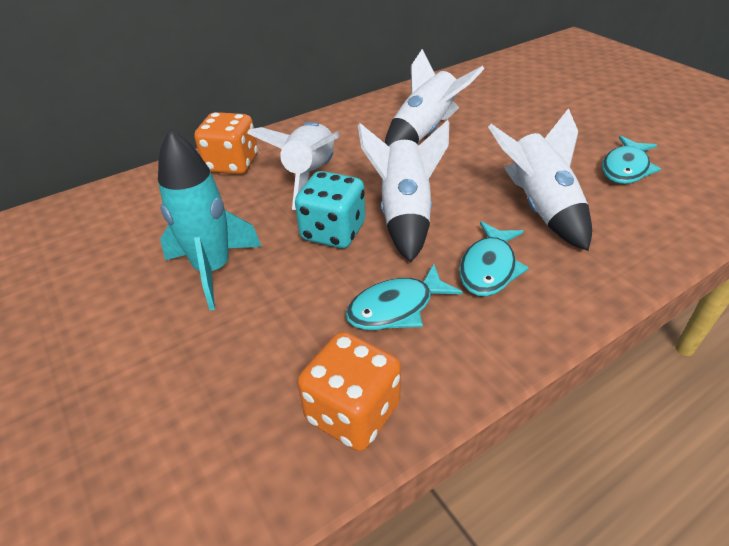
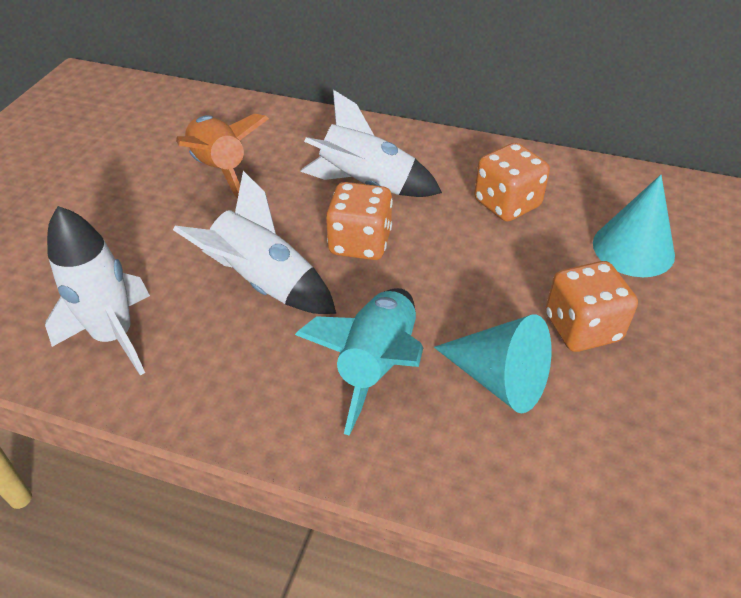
orange dice: 2 -> 3
orange rocket: 0 -> 1
turquoise cone: 0 -> 2
turquoise dice: 1 -> 0
turquoise fish: 3 -> 0
white rocket: 4 -> 3

